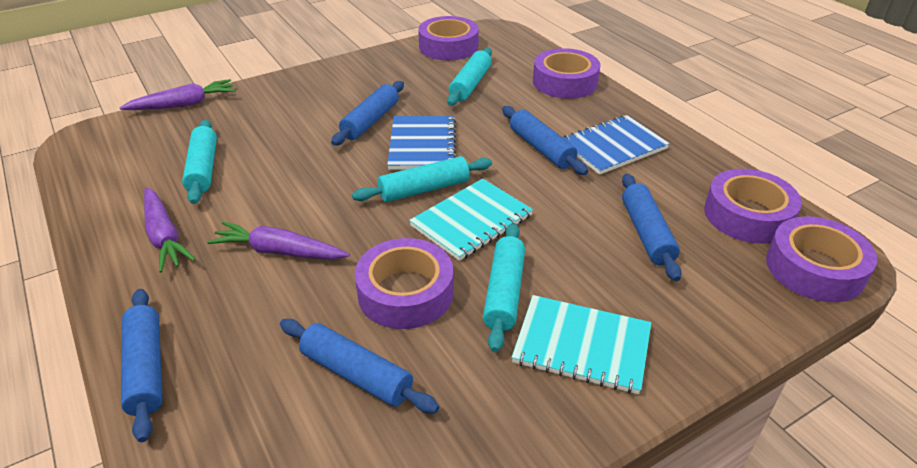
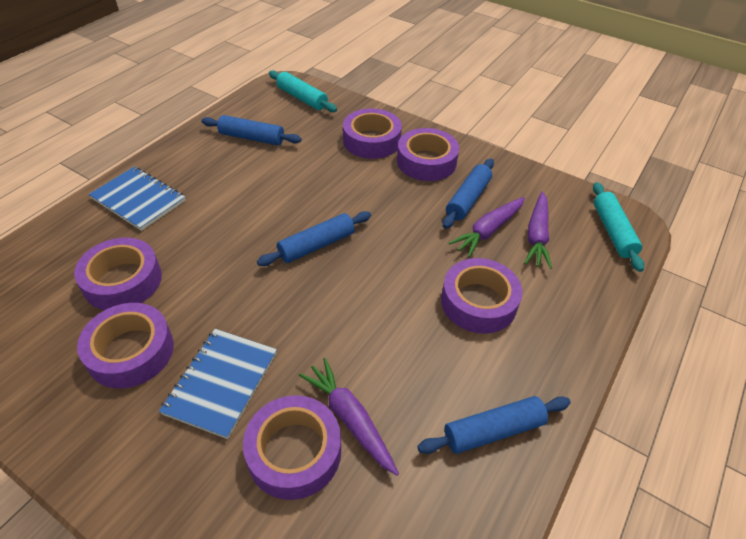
blue rolling pin: 5 -> 4
purple tape: 5 -> 6
turquoise notebook: 2 -> 0
turquoise rolling pin: 4 -> 2

